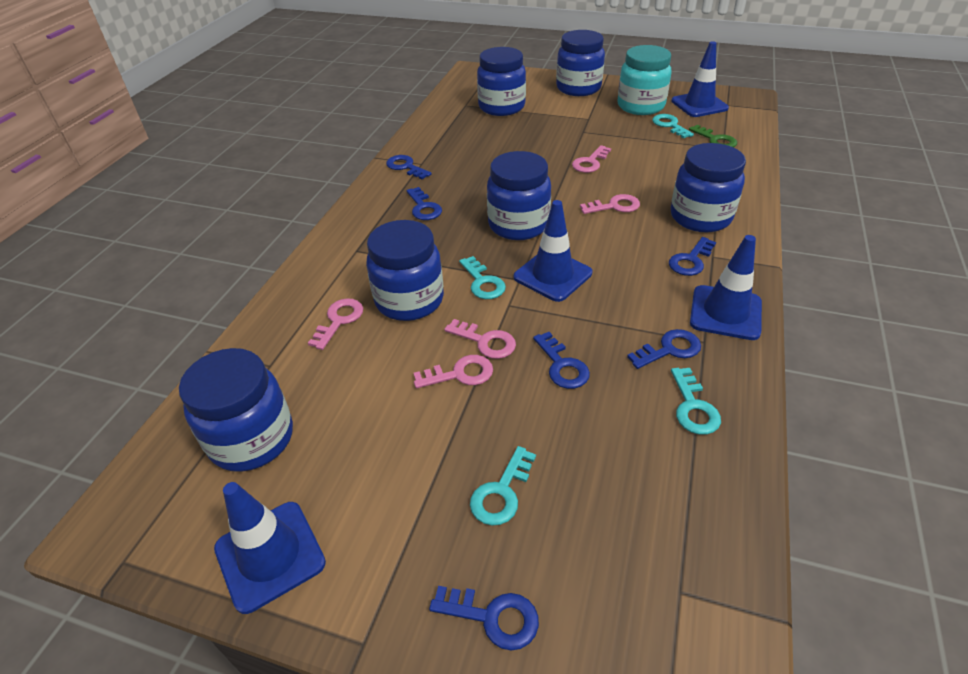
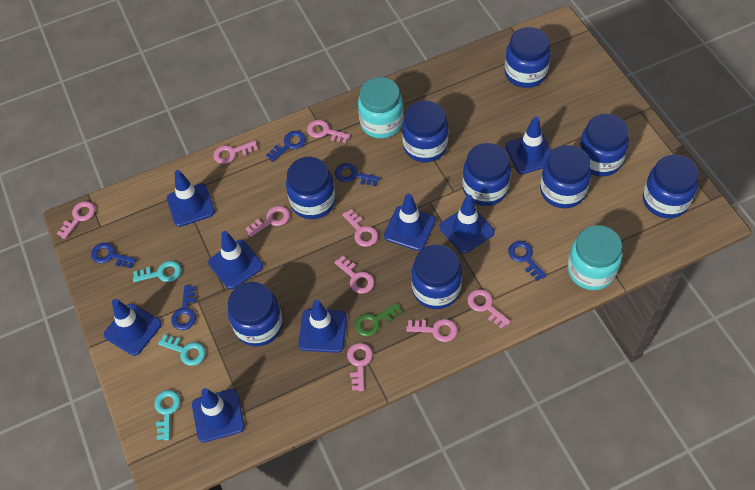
blue jar: 6 -> 9
blue key: 6 -> 5
blue traffic cone: 4 -> 8
pink key: 5 -> 9
turquoise jar: 1 -> 2
turquoise key: 4 -> 3

